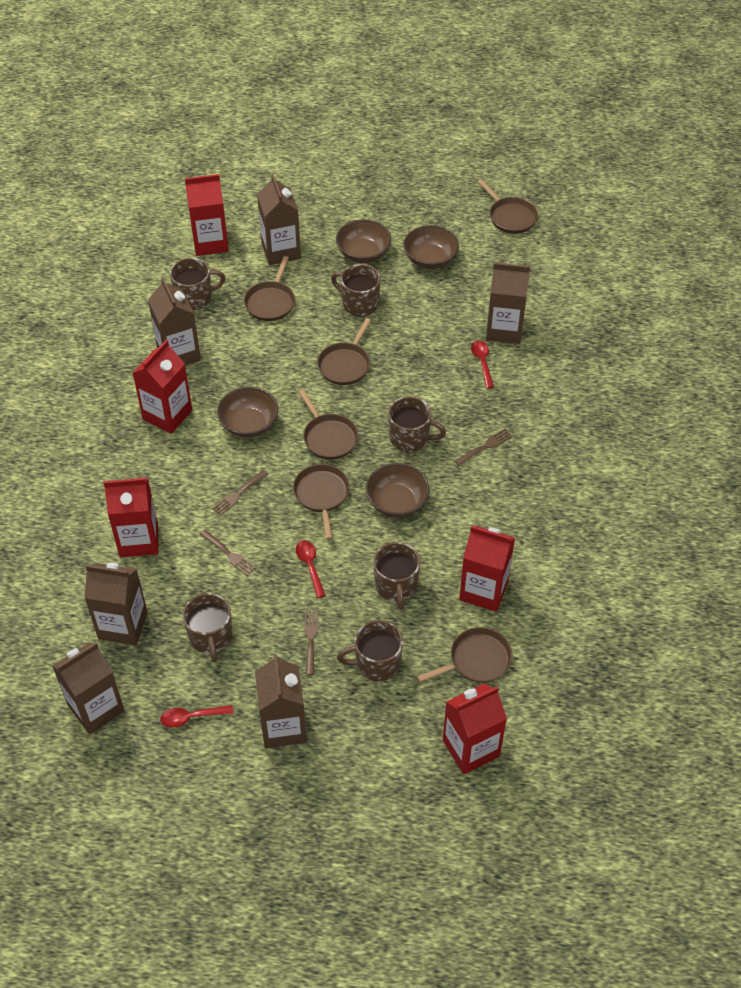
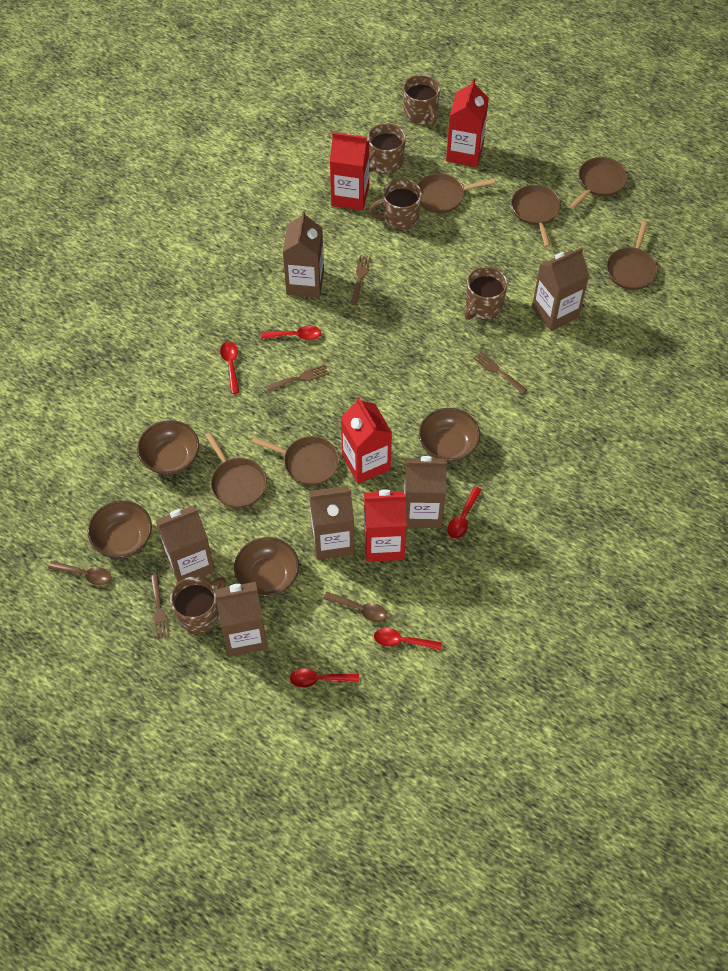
brown mug: 6 -> 5
brown spoon: 0 -> 2
red carton: 5 -> 4
red spoon: 3 -> 5

